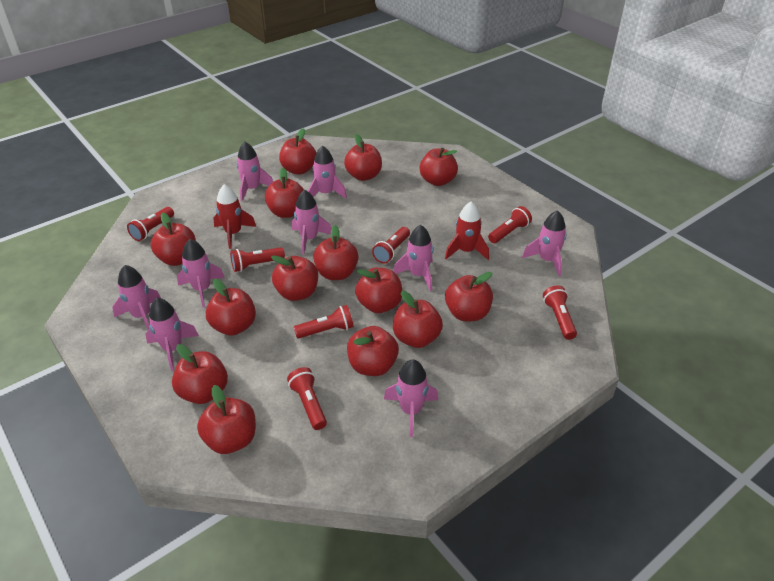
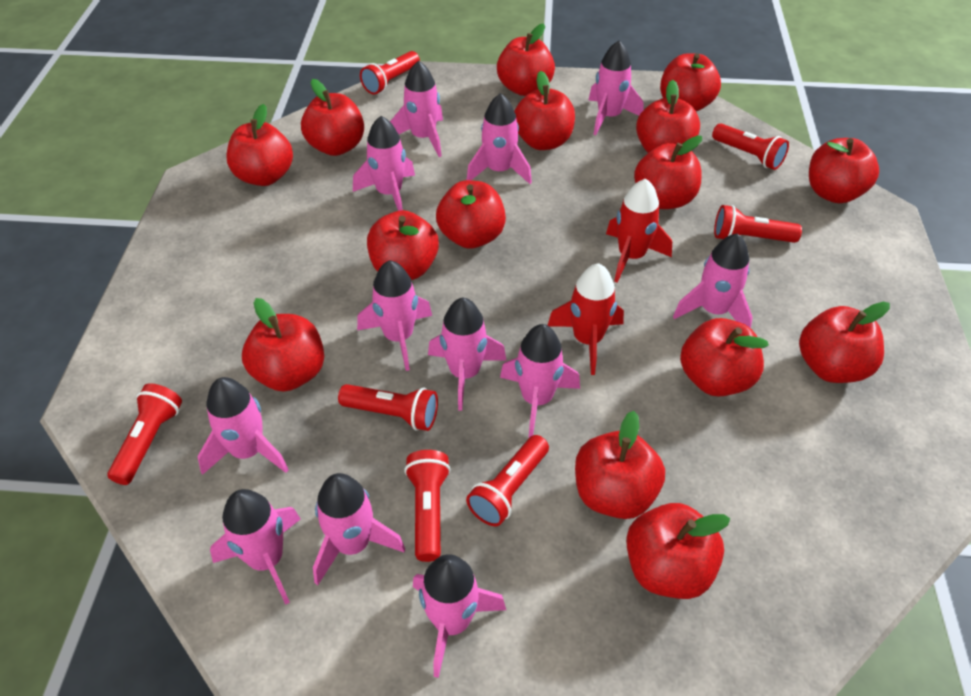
pink rocket: 9 -> 12
red apple: 14 -> 15

